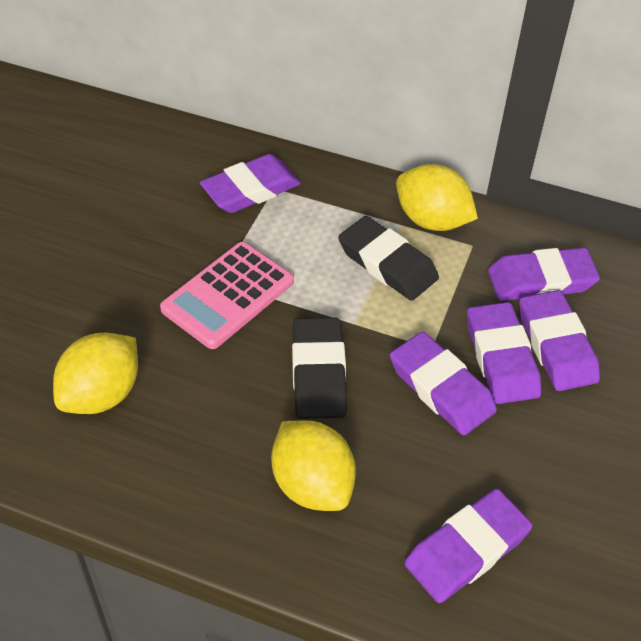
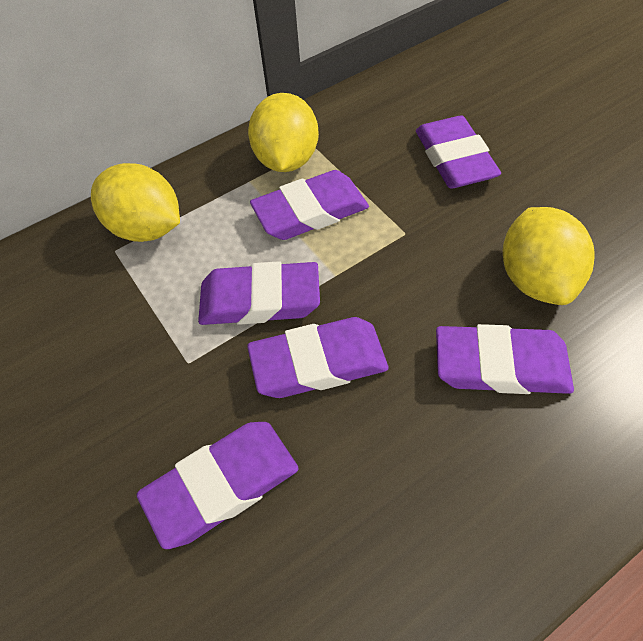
black eraser: 2 -> 0
pink calculator: 1 -> 0

